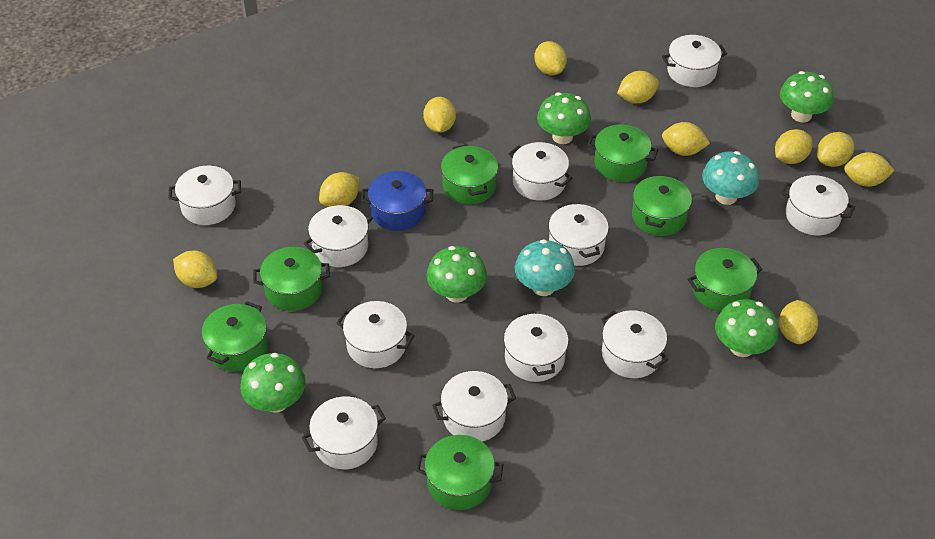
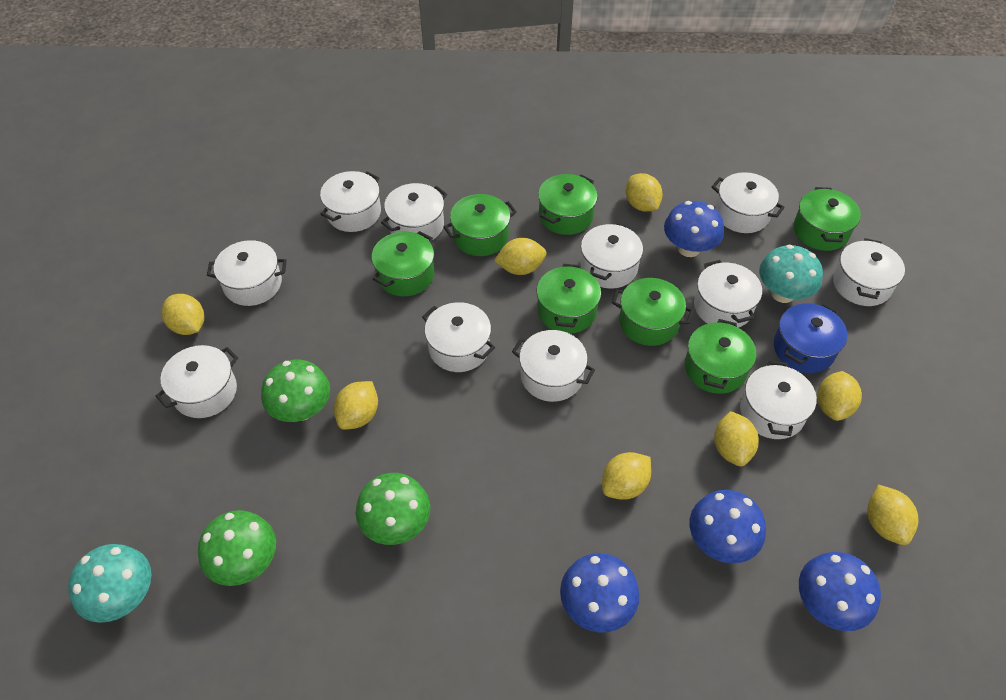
blue mushroom: 0 -> 4
green mushroom: 5 -> 3
yellow lemon: 10 -> 8

